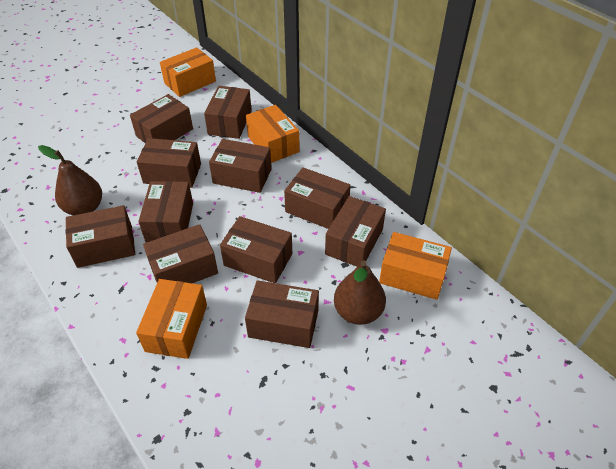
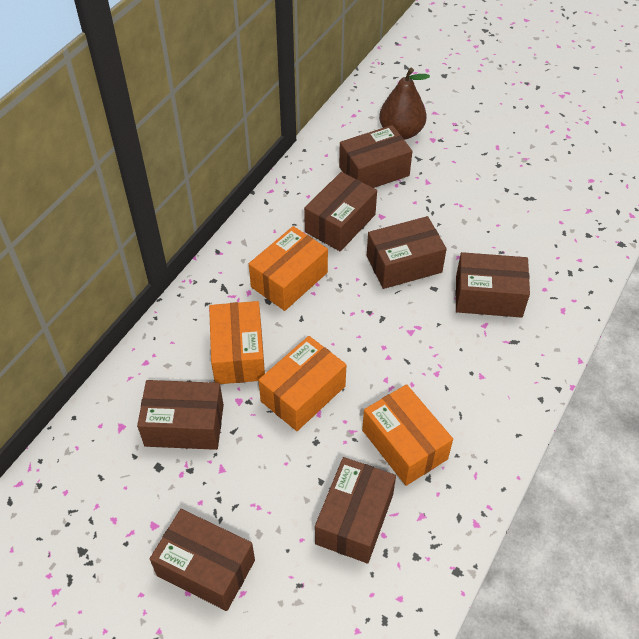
brown box: 11 -> 7
brown pear: 2 -> 1

